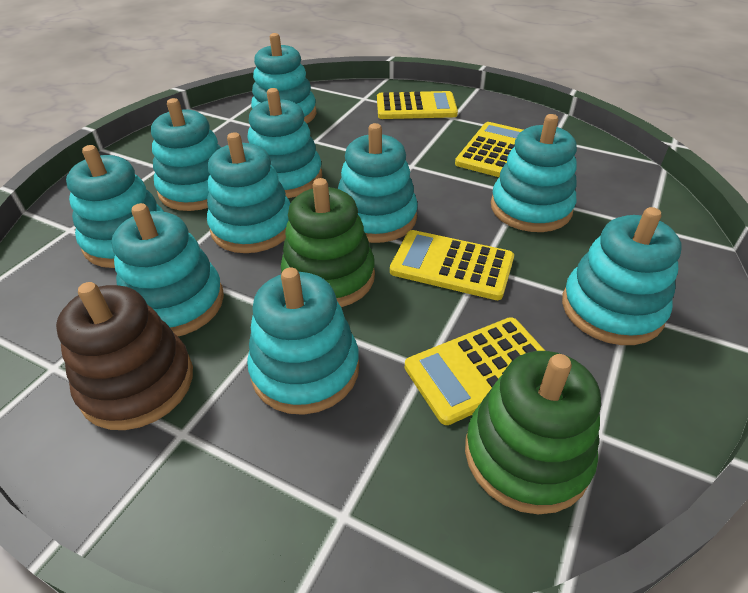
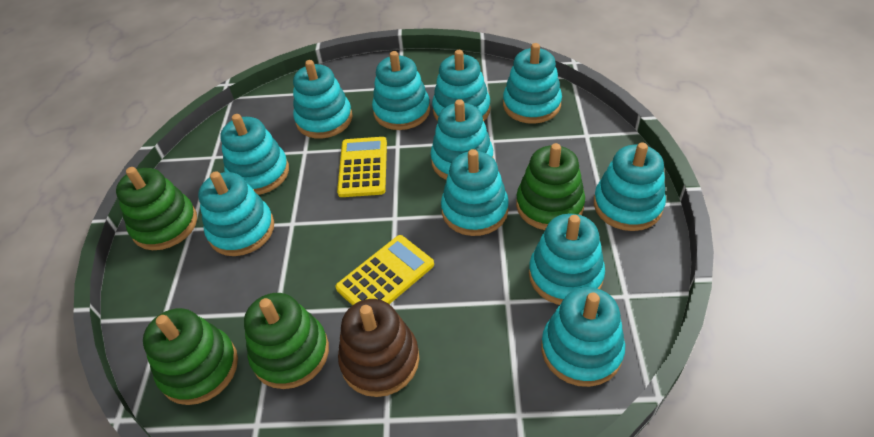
green stacking toy: 2 -> 4
turquoise stacking toy: 10 -> 11
yellow calculator: 4 -> 2

